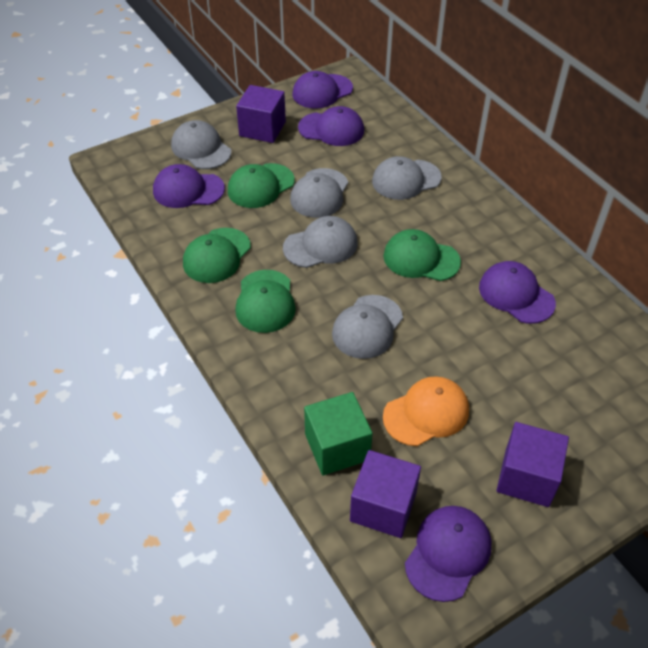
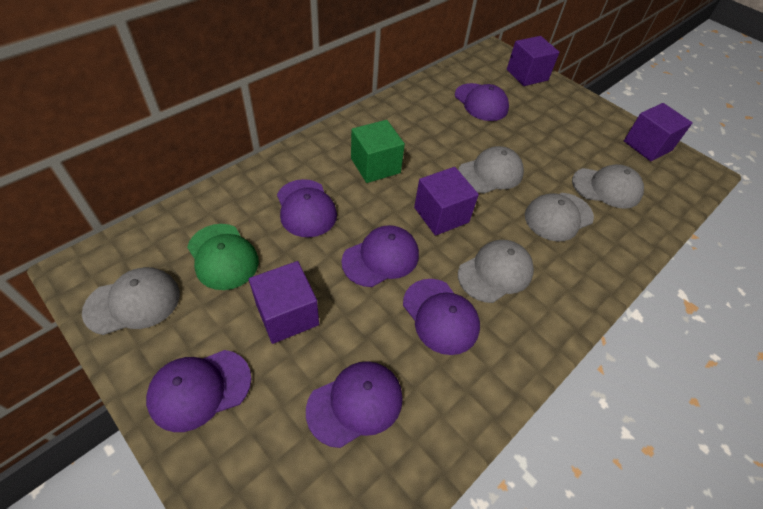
green cap: 4 -> 1
orange cap: 1 -> 0
purple cap: 5 -> 6
purple cube: 3 -> 4

